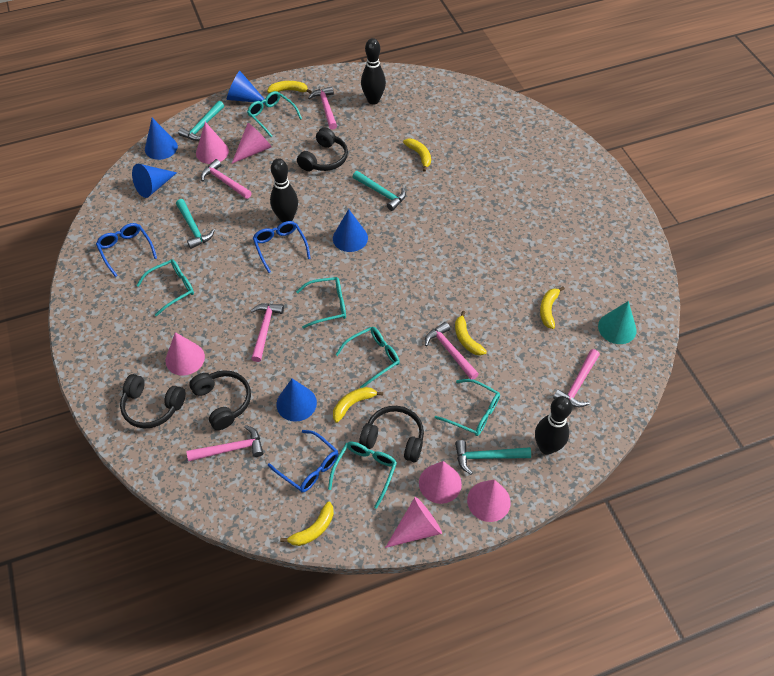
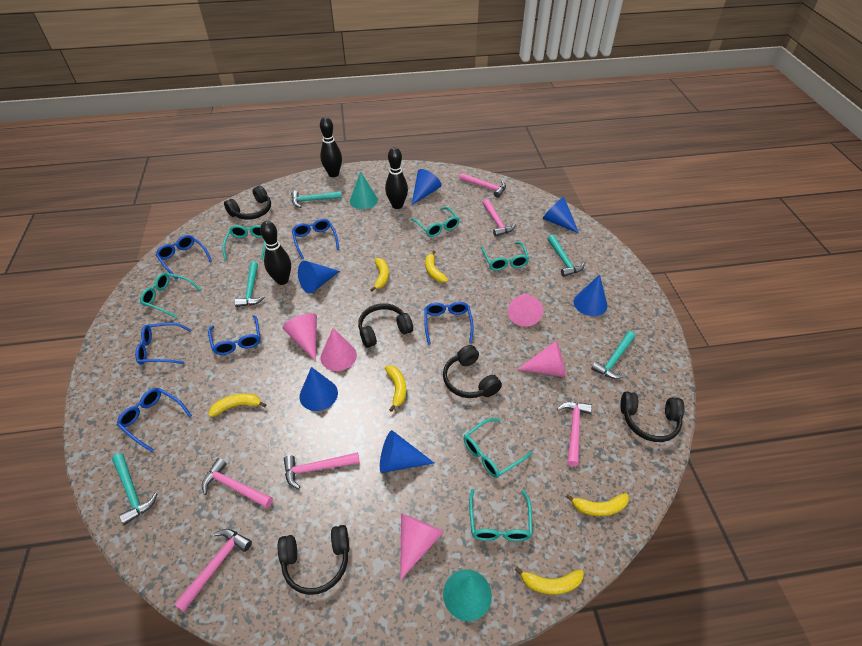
black headphones: 4 -> 5
blue cone: 5 -> 6
blue glasses: 3 -> 6
pink cone: 6 -> 5
turquoise cone: 1 -> 2
turquoise hammer: 4 -> 5

